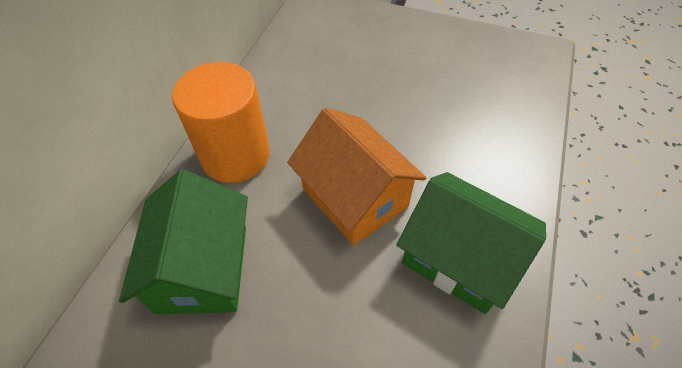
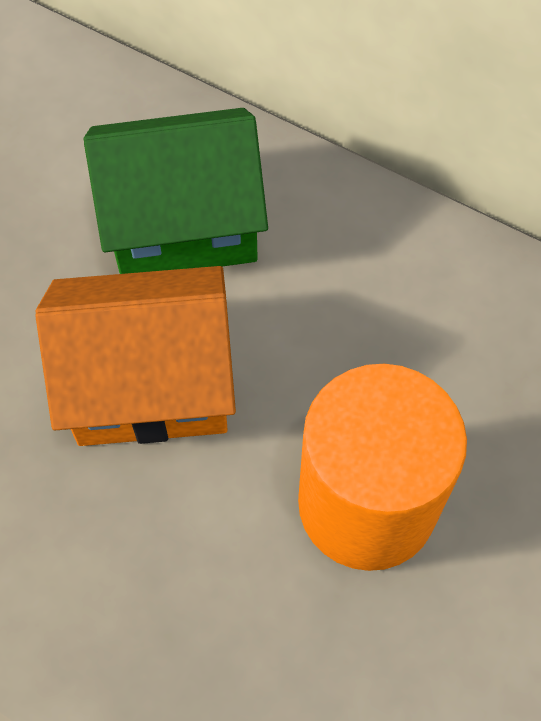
green house: 2 -> 1

